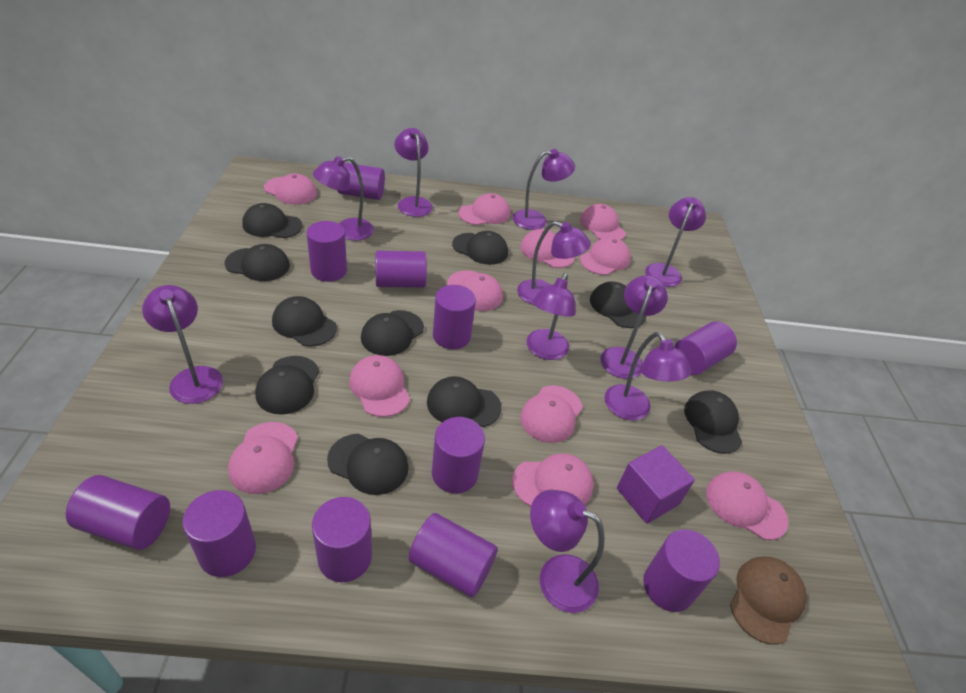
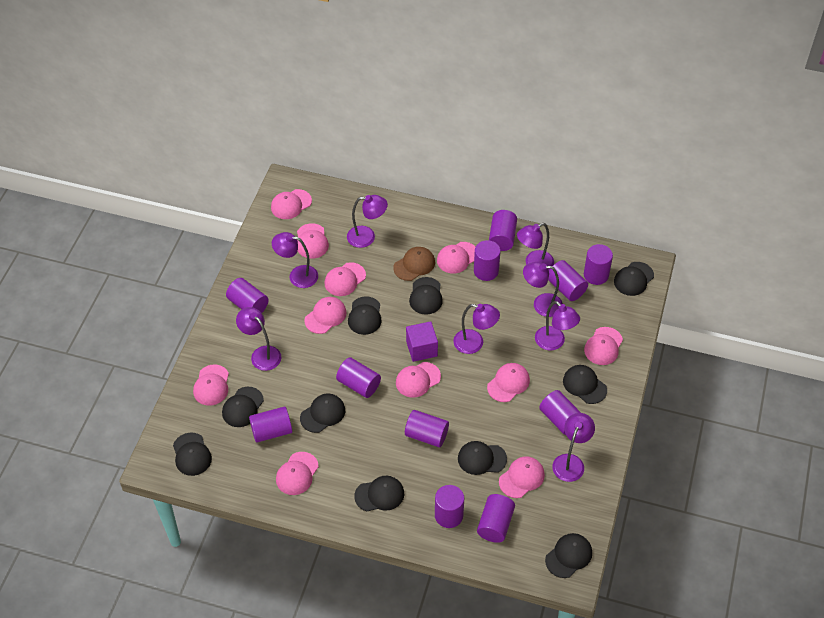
purple lamp: 10 -> 8

